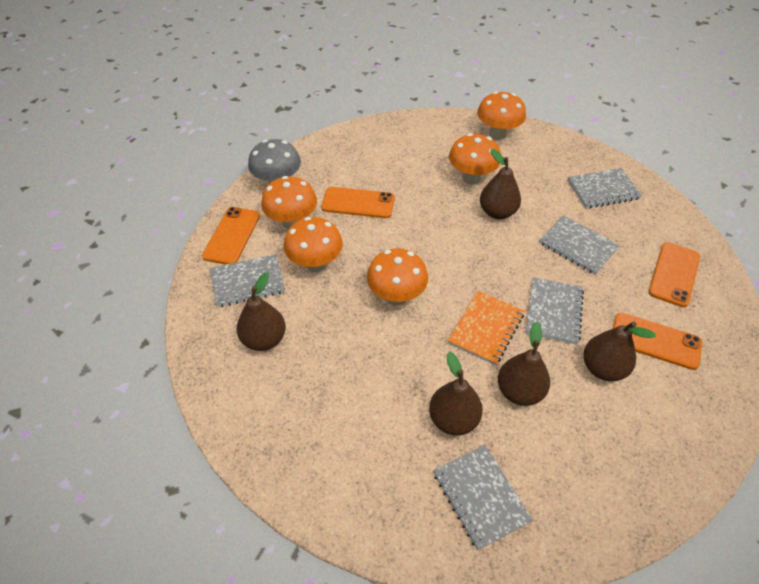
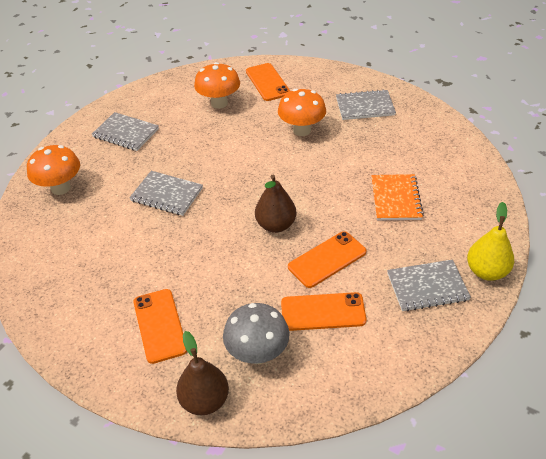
brown pear: 5 -> 2
grey notebook: 5 -> 4
orange mushroom: 5 -> 3
yellow pear: 0 -> 1

